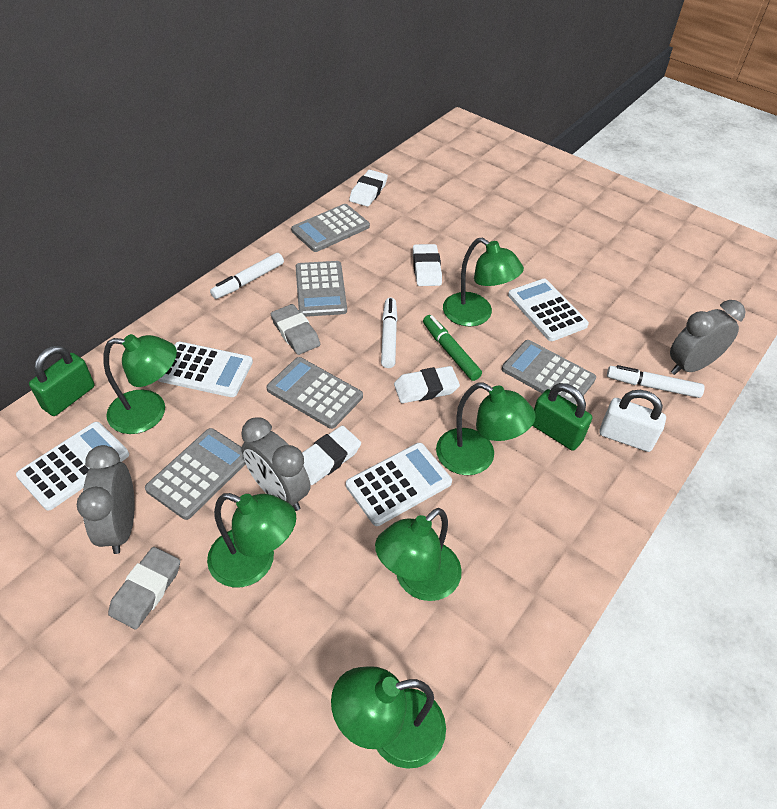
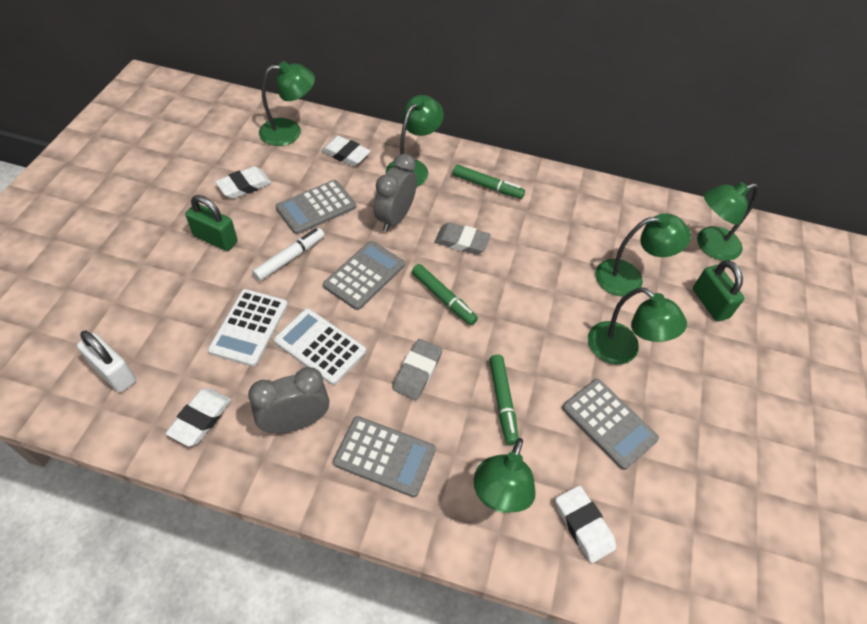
green marker: 1 -> 3
grey calculator: 5 -> 4
grey clock: 3 -> 2
white calculator: 4 -> 2
white marker: 3 -> 1

